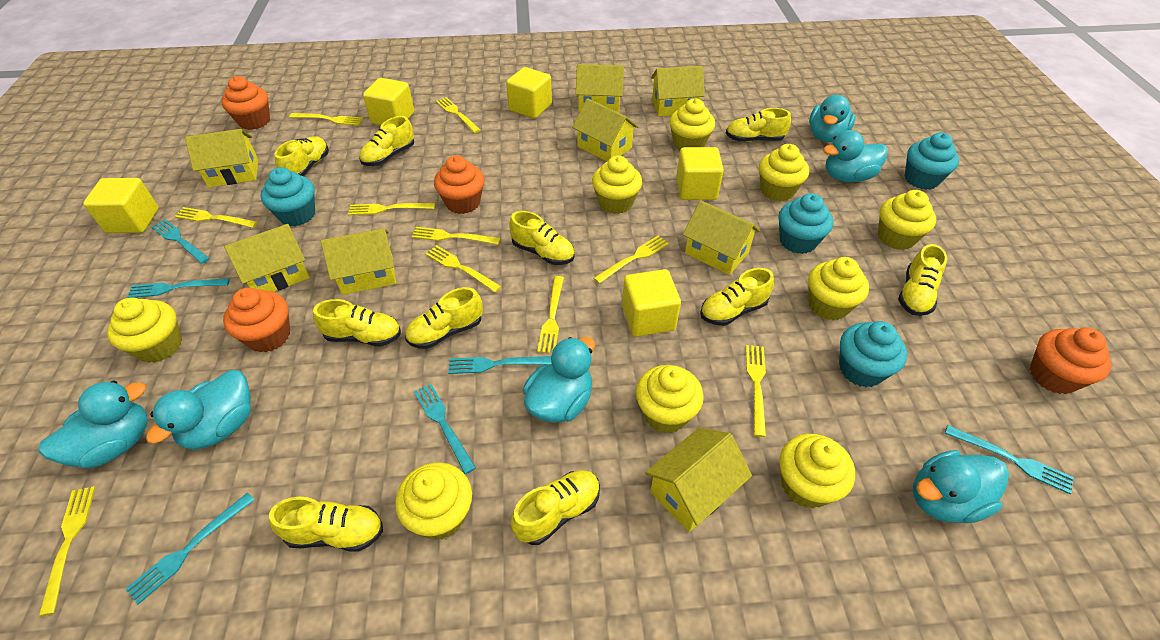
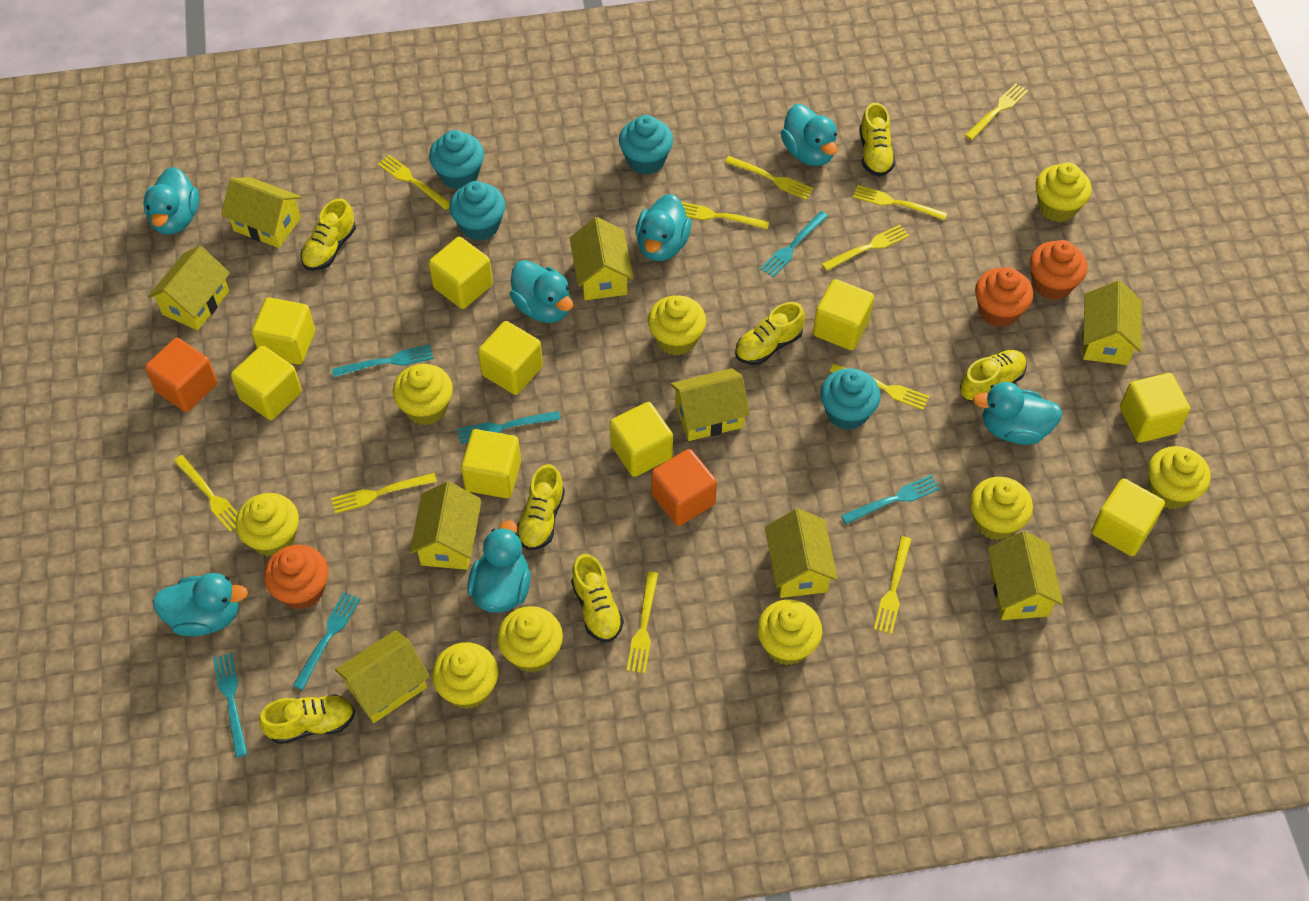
orange cube: 0 -> 2
orange cupcake: 4 -> 3
turquoise duck: 6 -> 7
yellow cube: 5 -> 9
yellow fork: 10 -> 11
yellow house: 8 -> 9
yellow shoe: 10 -> 7

